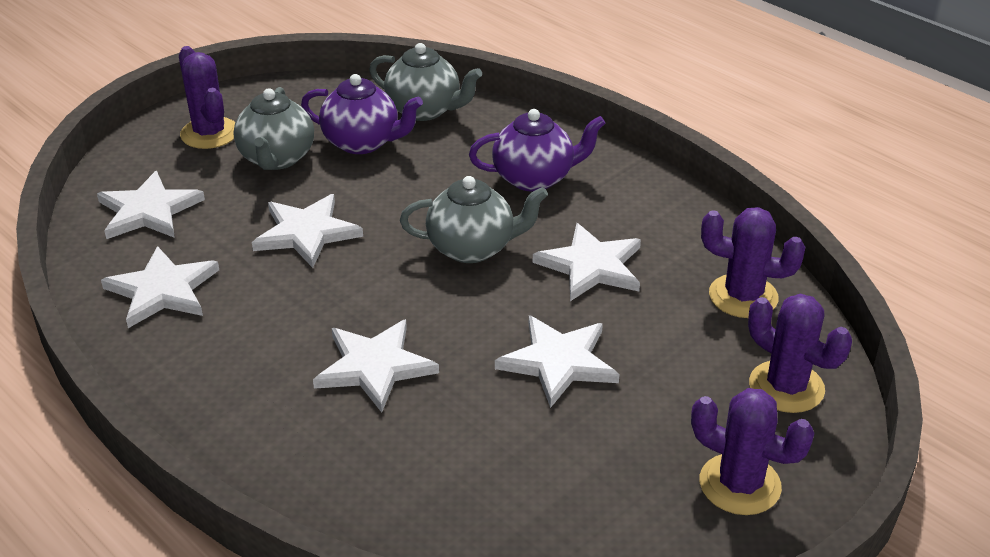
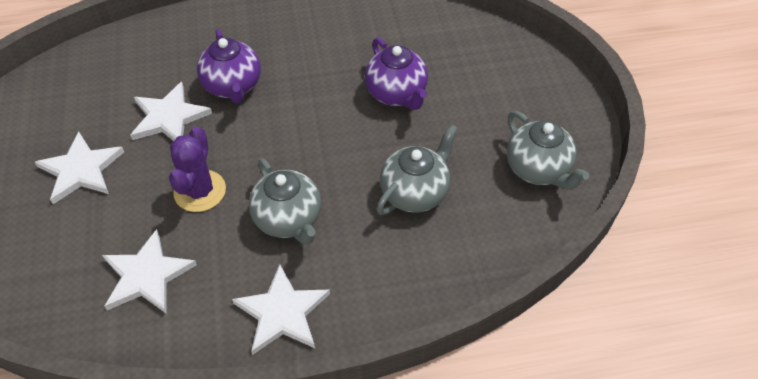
purple cactus: 4 -> 1
white star: 6 -> 4

